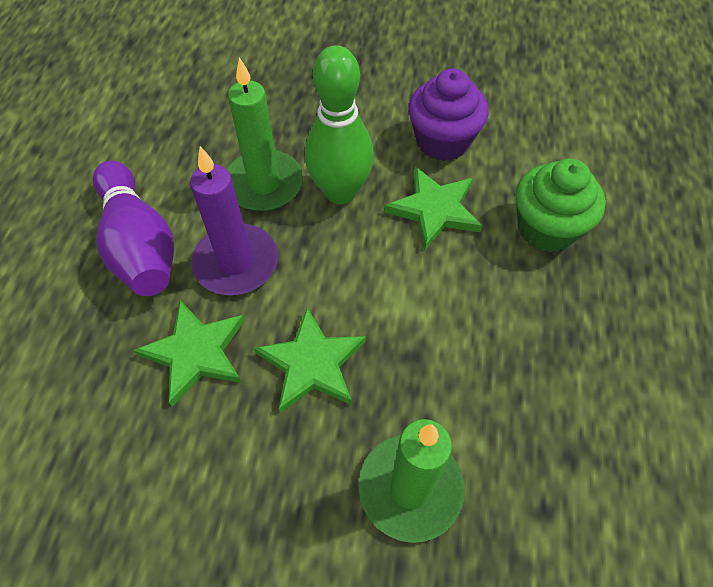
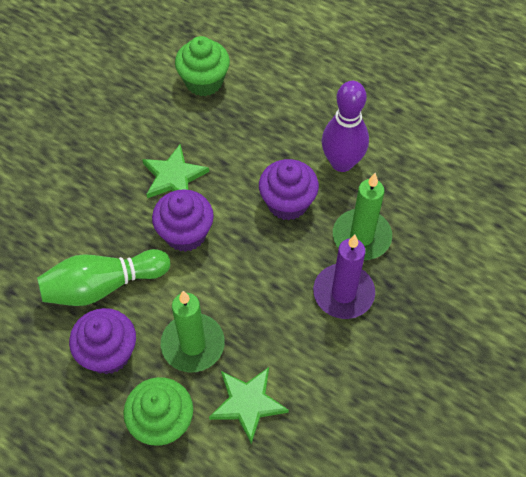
green cupcake: 1 -> 2
green star: 3 -> 2
purple cupcake: 1 -> 3

